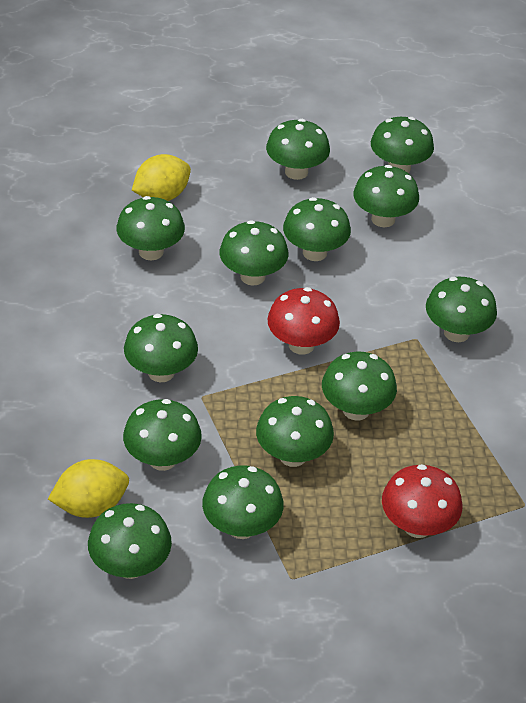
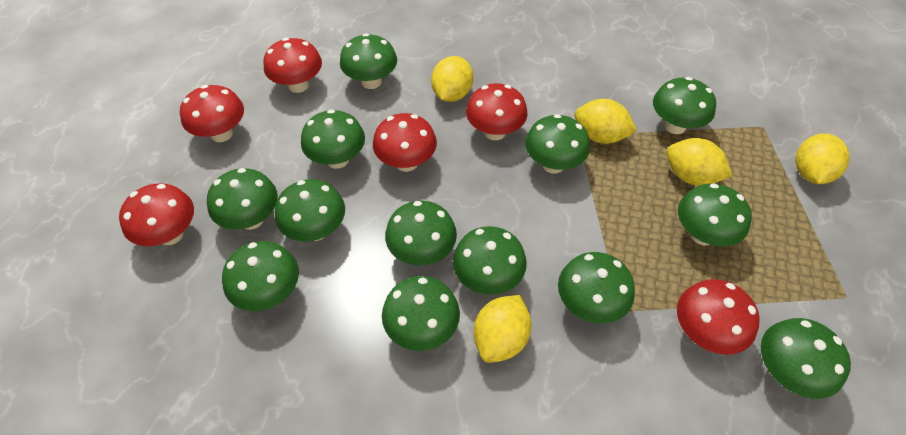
red mushroom: 2 -> 6
yellow lemon: 2 -> 5

